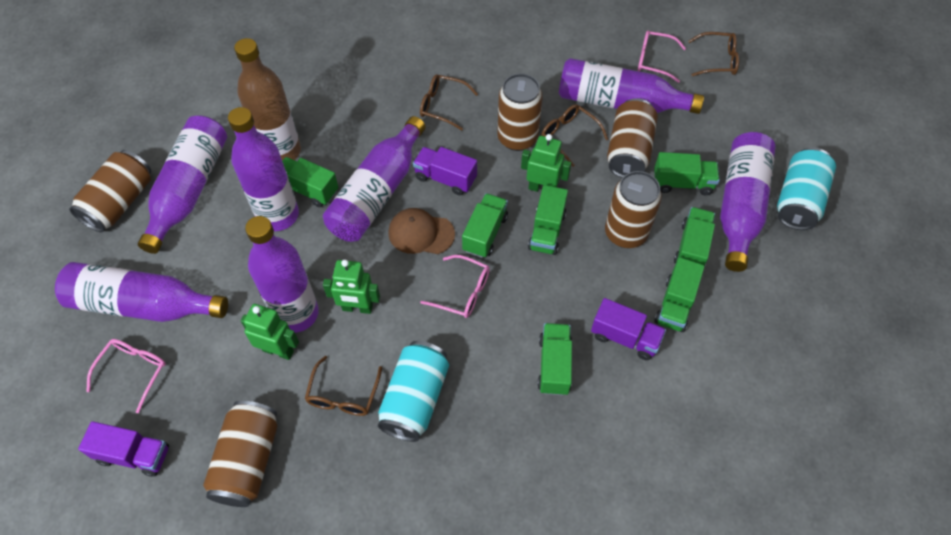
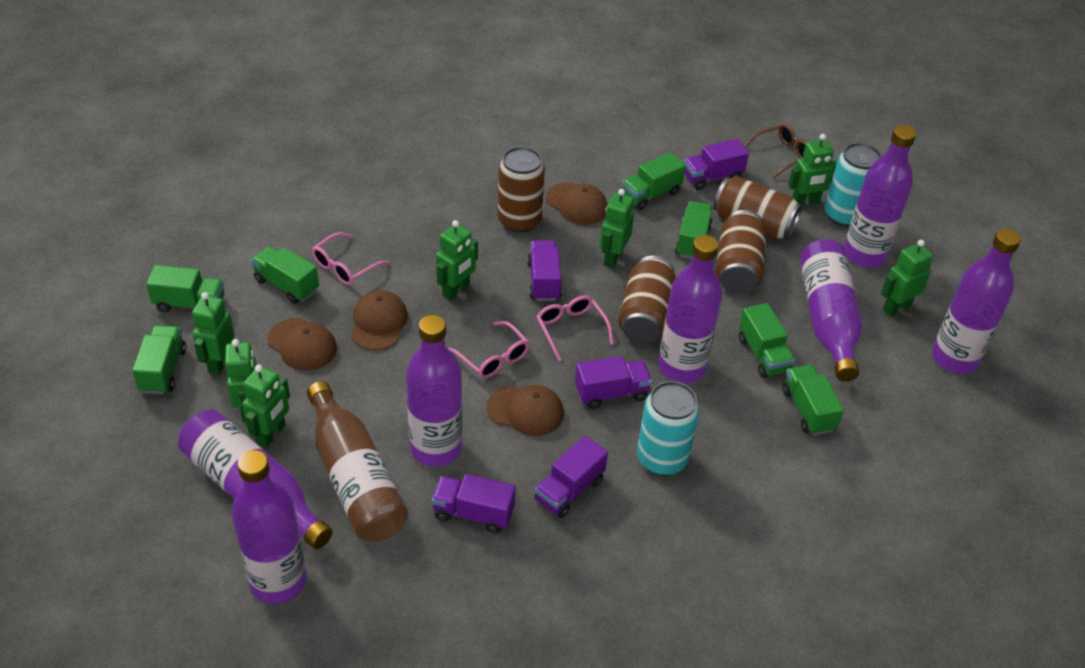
brown can: 5 -> 4
brown cap: 1 -> 4
brown glasses: 4 -> 1
green robot: 3 -> 7
purple truck: 3 -> 5

